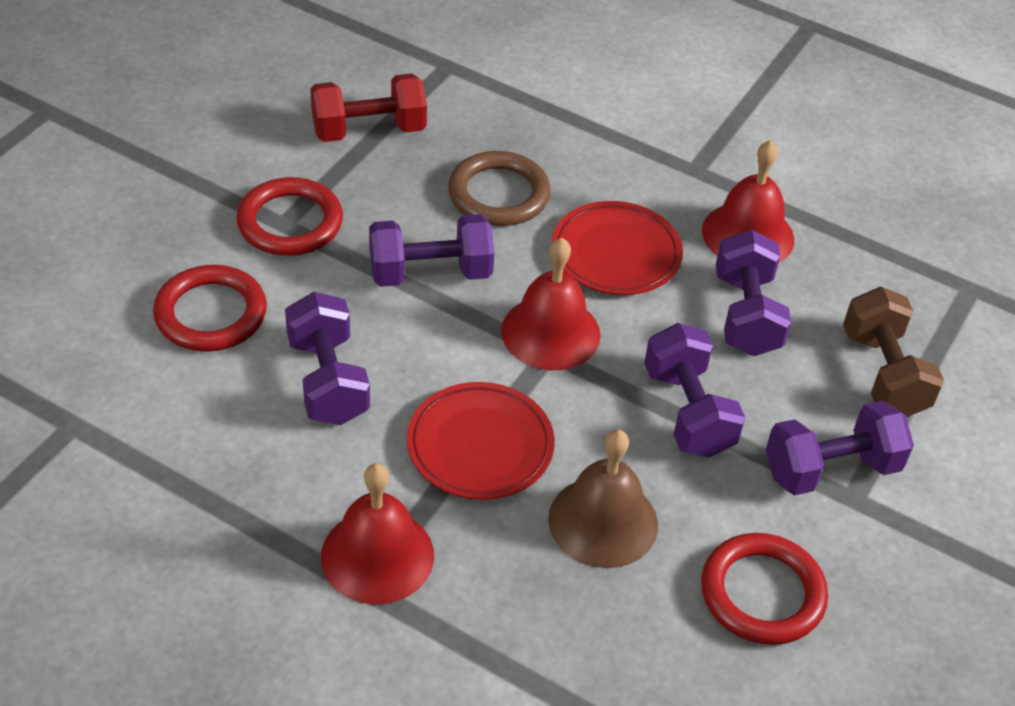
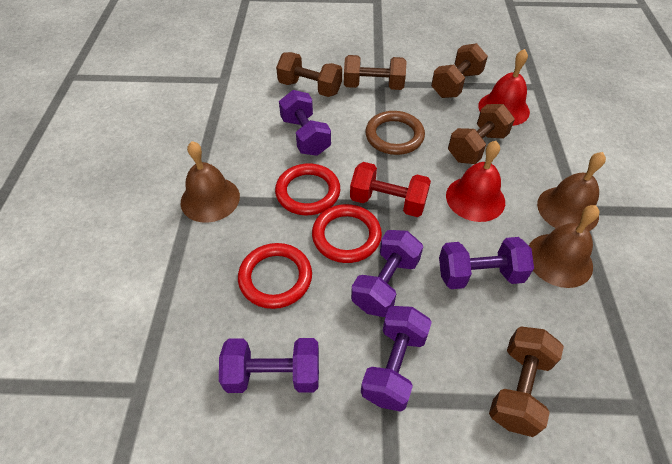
brown bell: 1 -> 3
brown dumbbell: 1 -> 5
red bell: 3 -> 2
red plate: 2 -> 0

